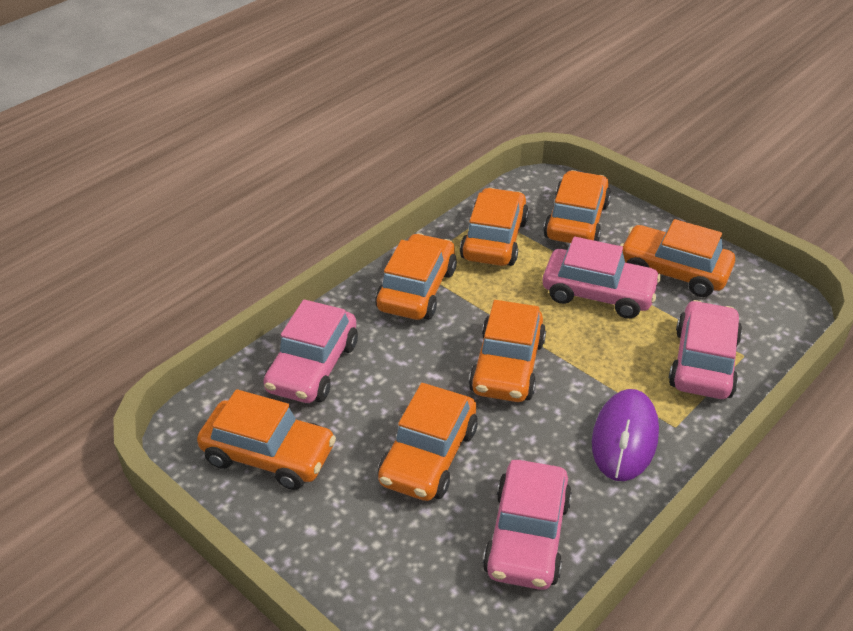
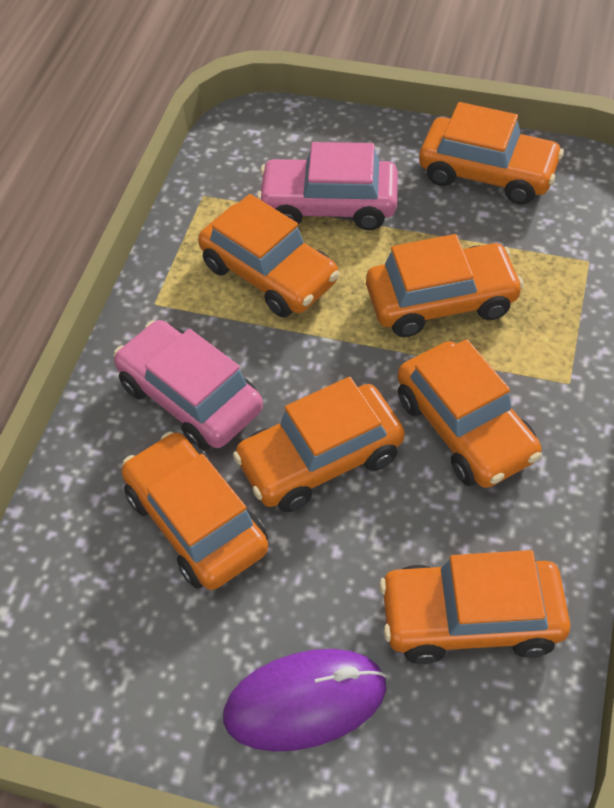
pink car: 4 -> 2

